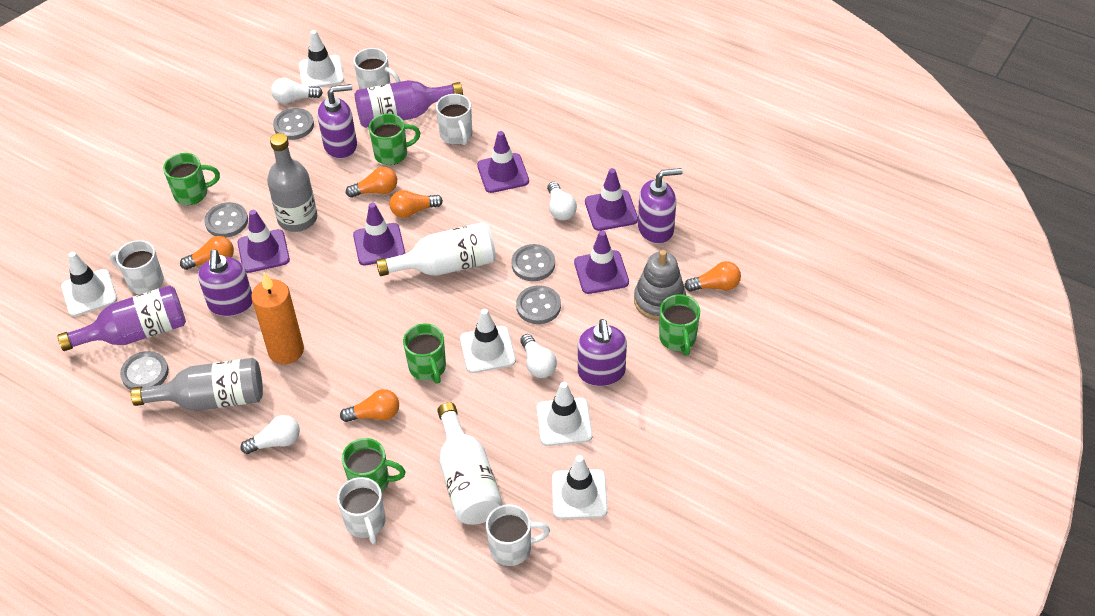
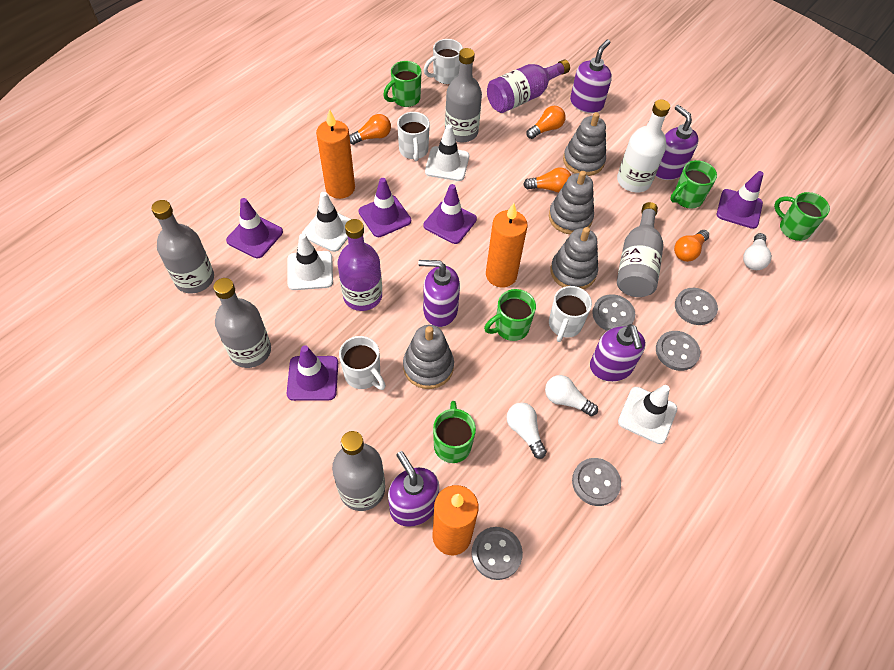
grey bottle: 2 -> 5
grey stacking toy: 1 -> 4
orange candle: 1 -> 3
orange light bulb: 5 -> 4
purple soap dispenser: 4 -> 5
white bottle: 2 -> 1
white light bulb: 4 -> 3
white mug: 5 -> 4
white traffic cone: 5 -> 4

